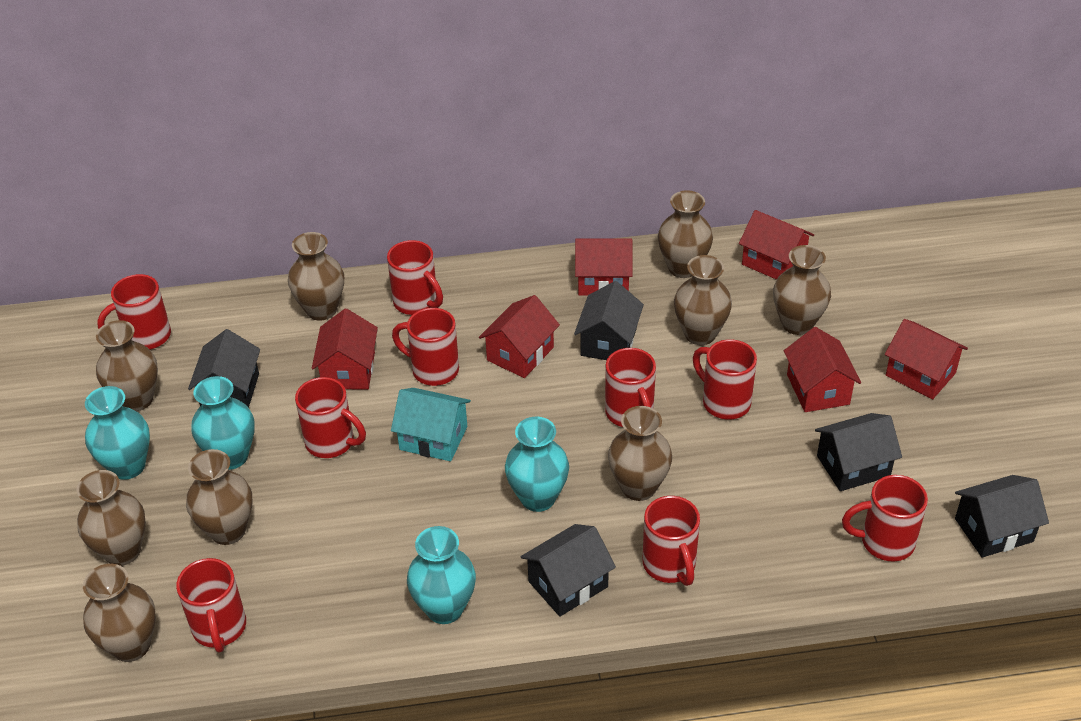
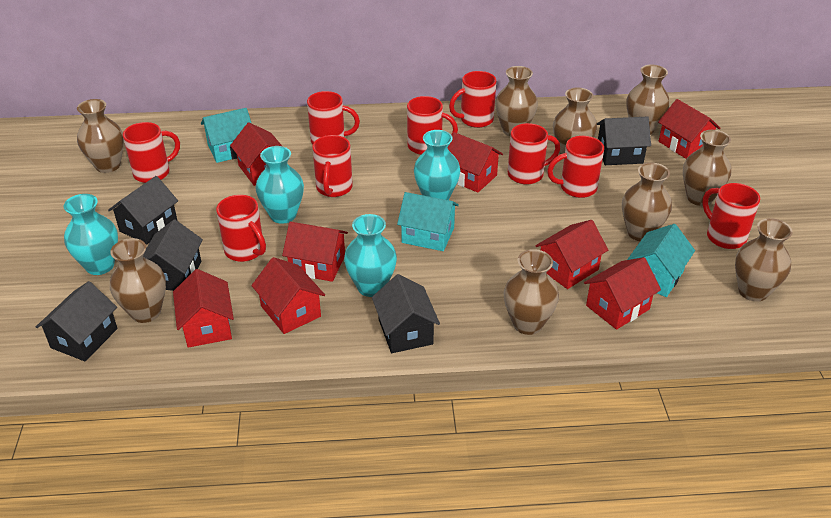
red house: 6 -> 8
turquoise house: 1 -> 3

